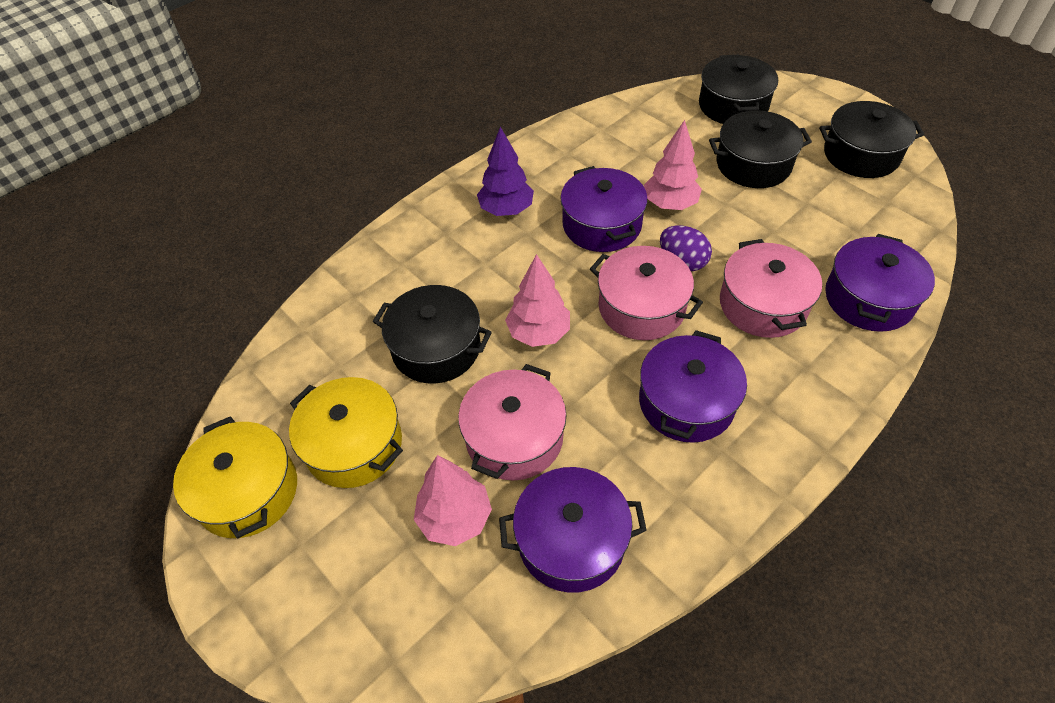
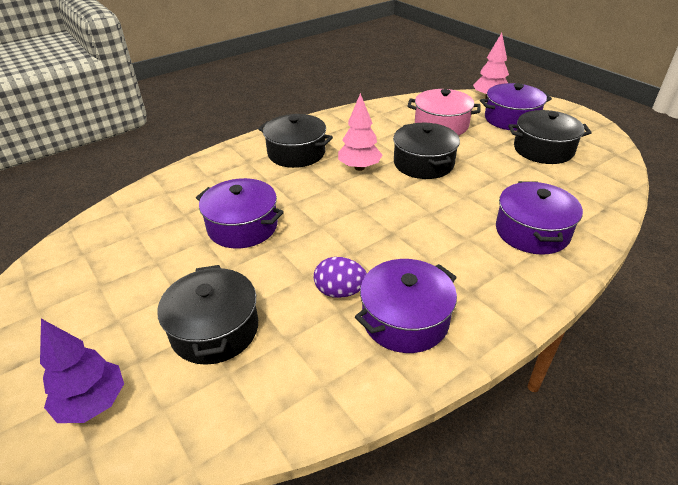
pink pot: 3 -> 1
pink tree: 3 -> 2
yellow pot: 2 -> 0

